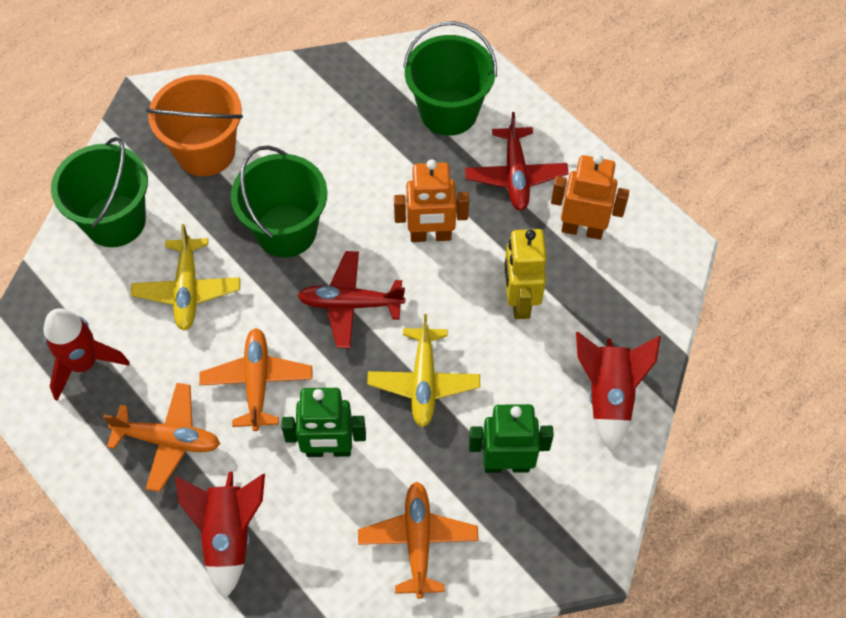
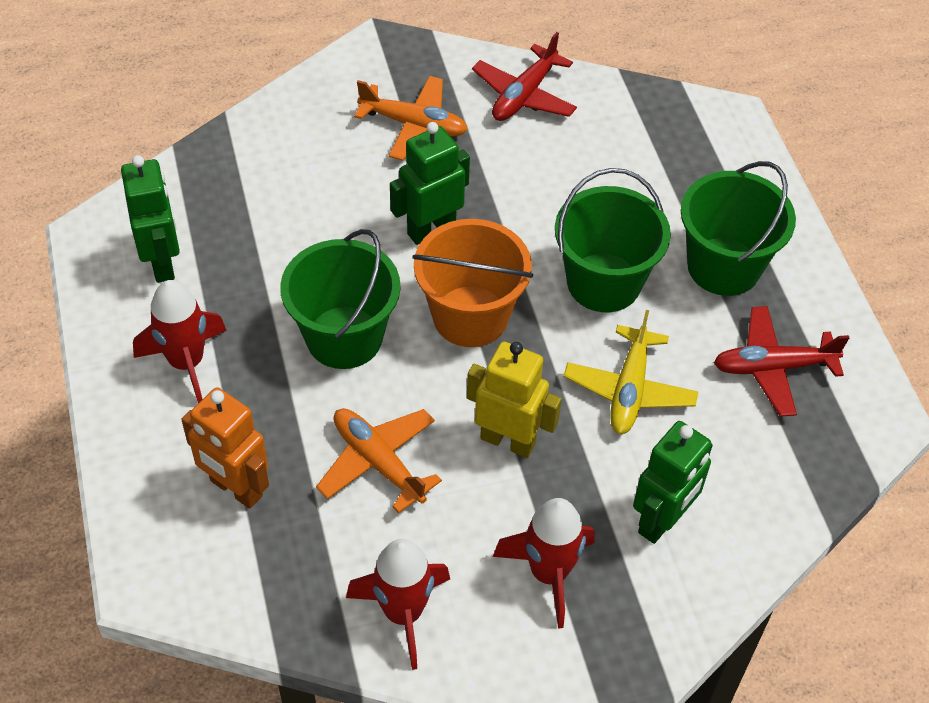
green robot: 2 -> 3
orange plane: 3 -> 2
orange robot: 2 -> 1
yellow plane: 2 -> 1

